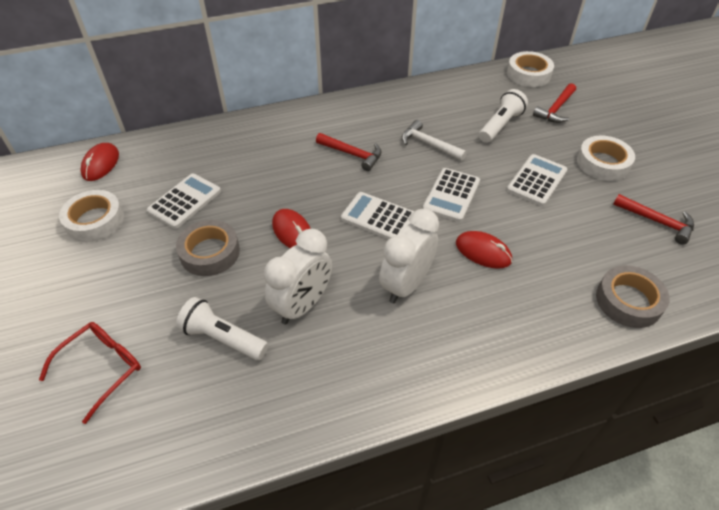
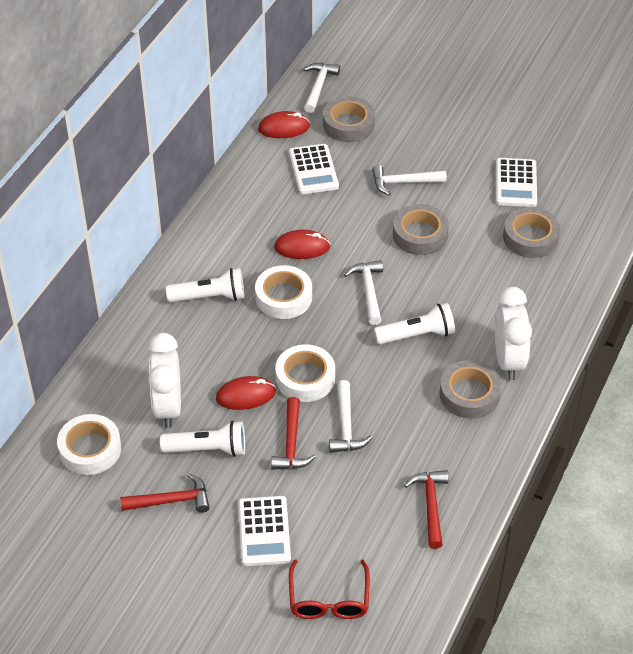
grey tape: 2 -> 4
white calculator: 4 -> 3
white flashlight: 2 -> 3
white hammer: 1 -> 4

